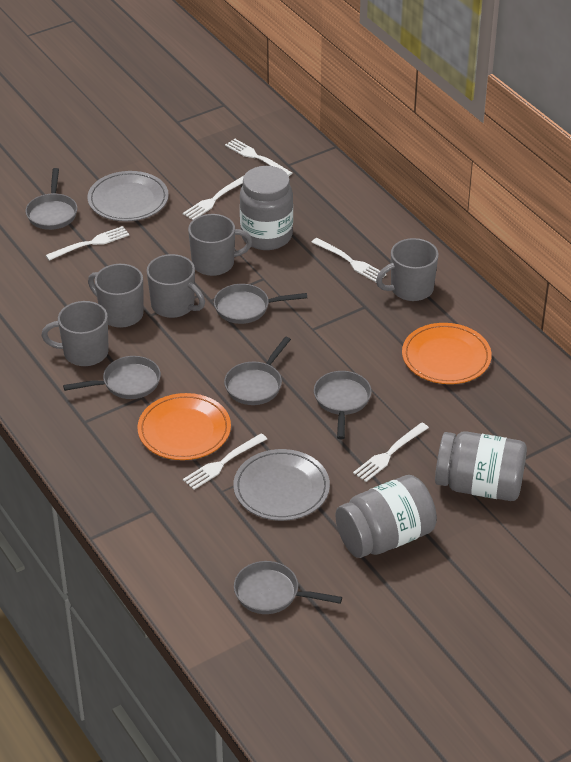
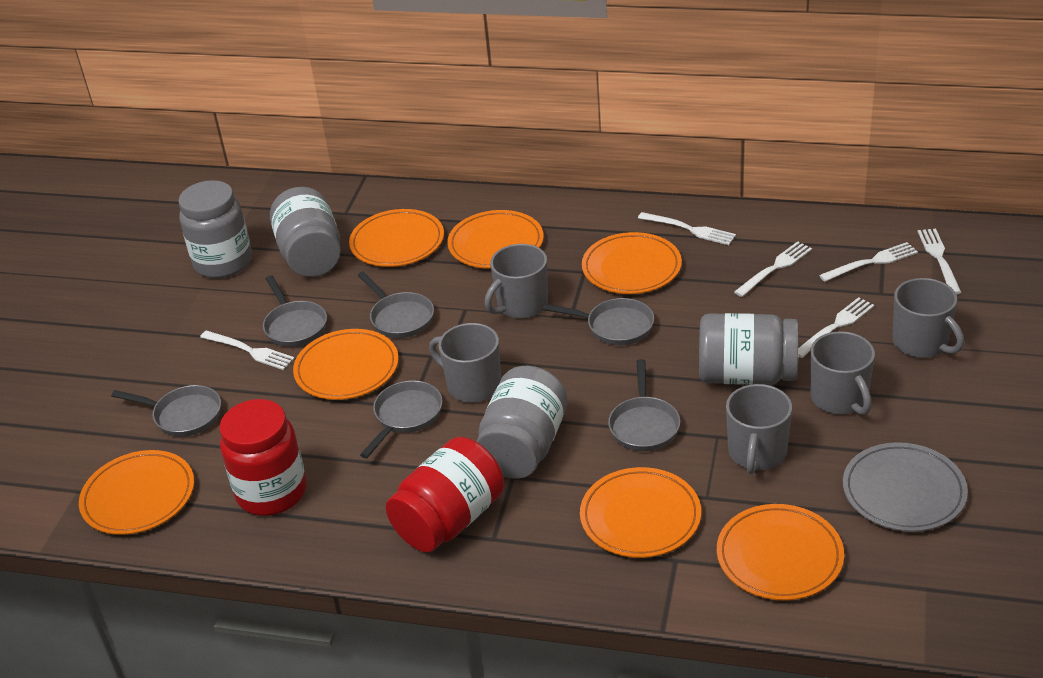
grey jar: 3 -> 4
grey plate: 2 -> 1
orange plate: 2 -> 7
red jar: 0 -> 2

